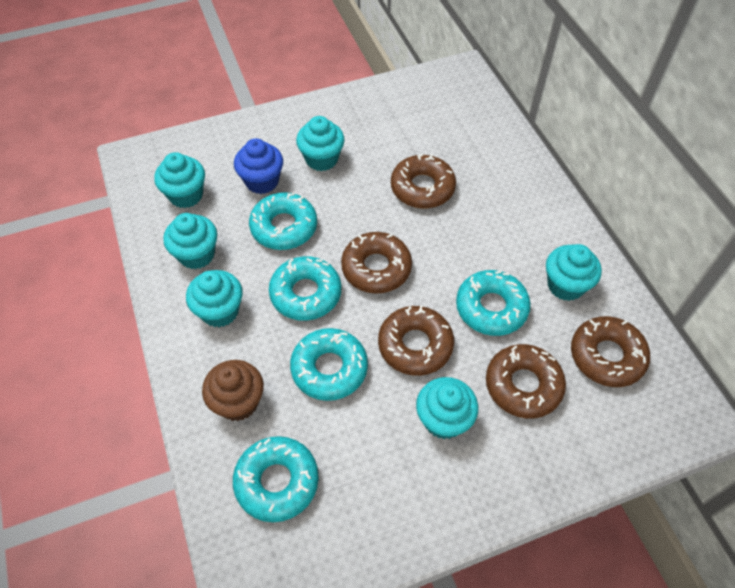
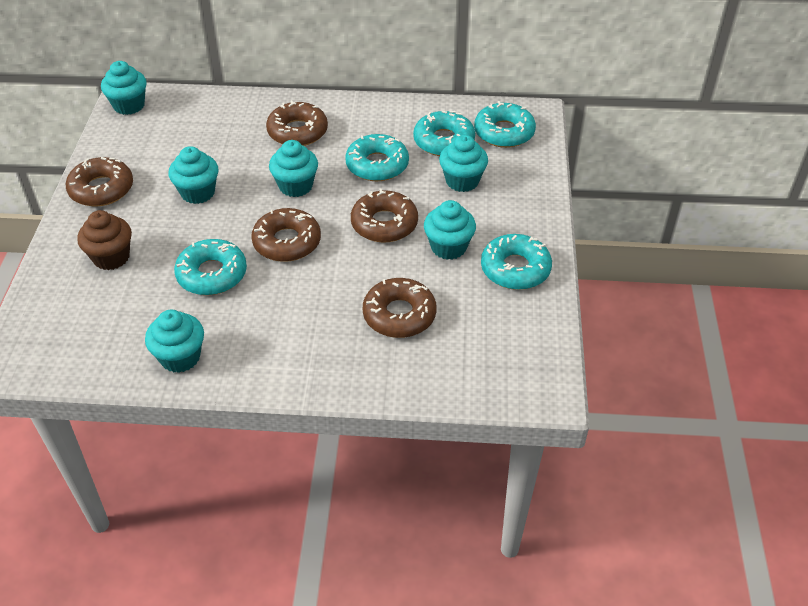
blue cupcake: 1 -> 0

